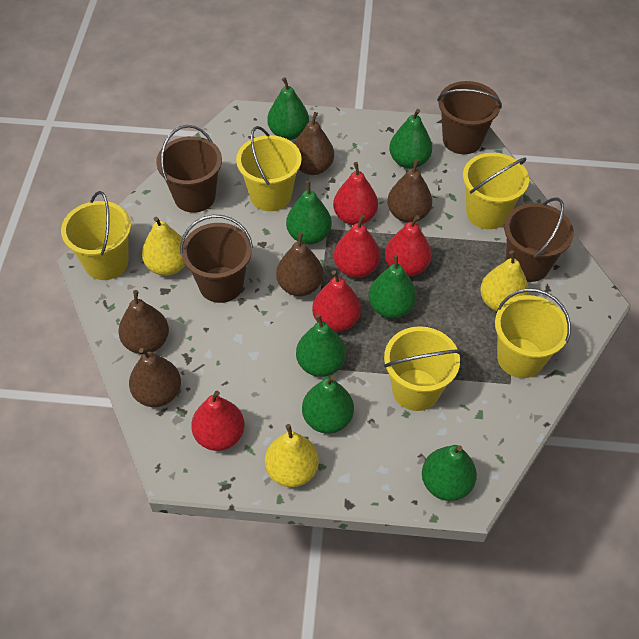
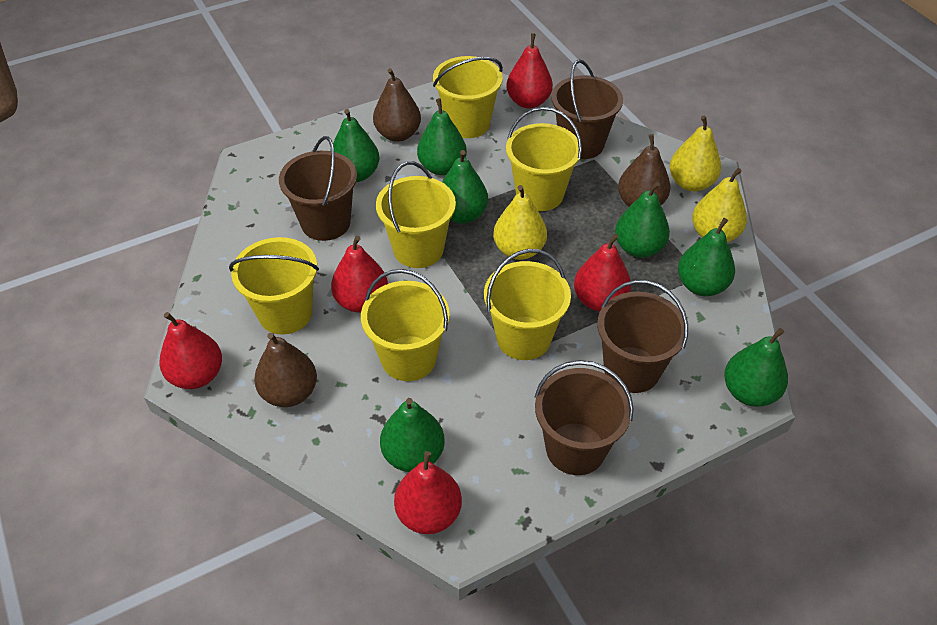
brown pear: 5 -> 3
yellow bucket: 5 -> 6

